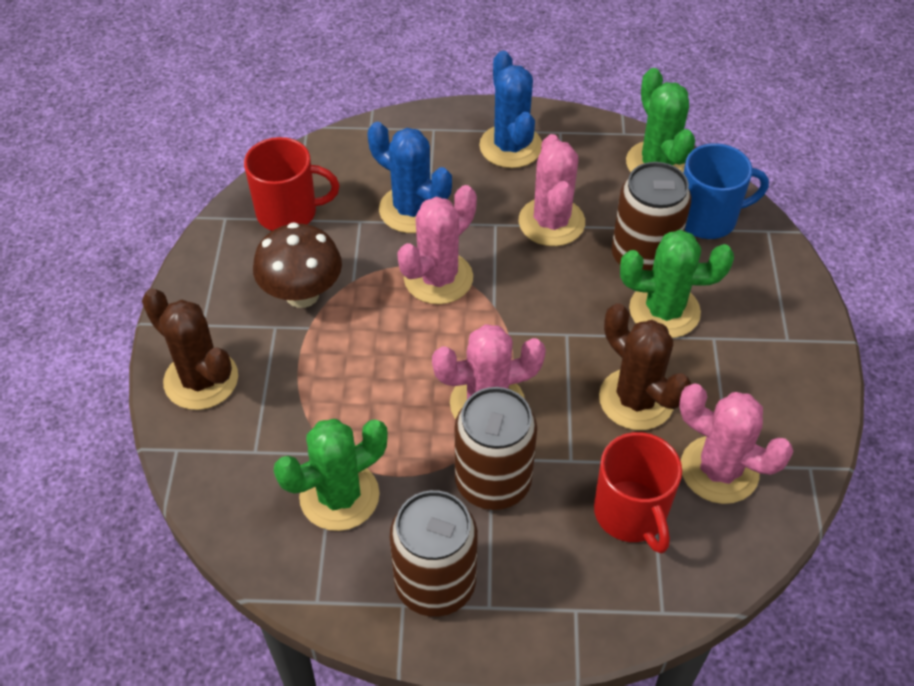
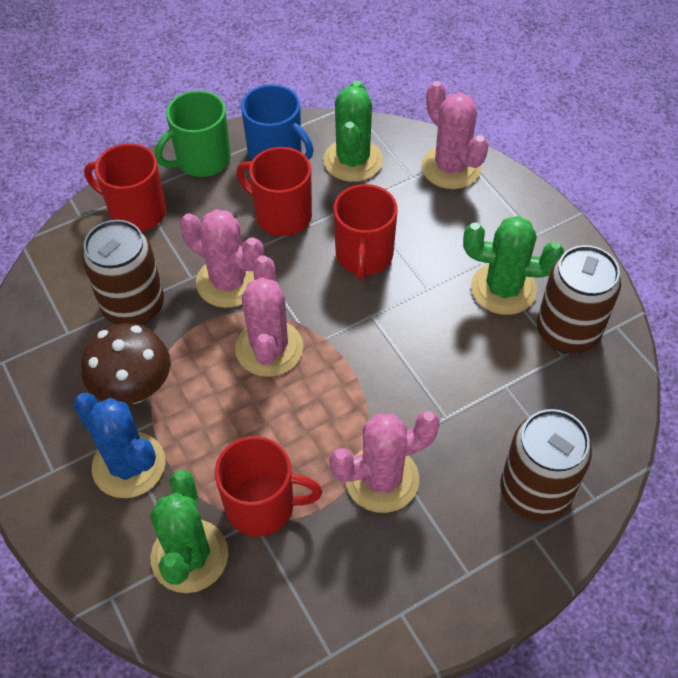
blue cactus: 2 -> 1
brown cactus: 2 -> 0
green mug: 0 -> 1
red mug: 2 -> 4

